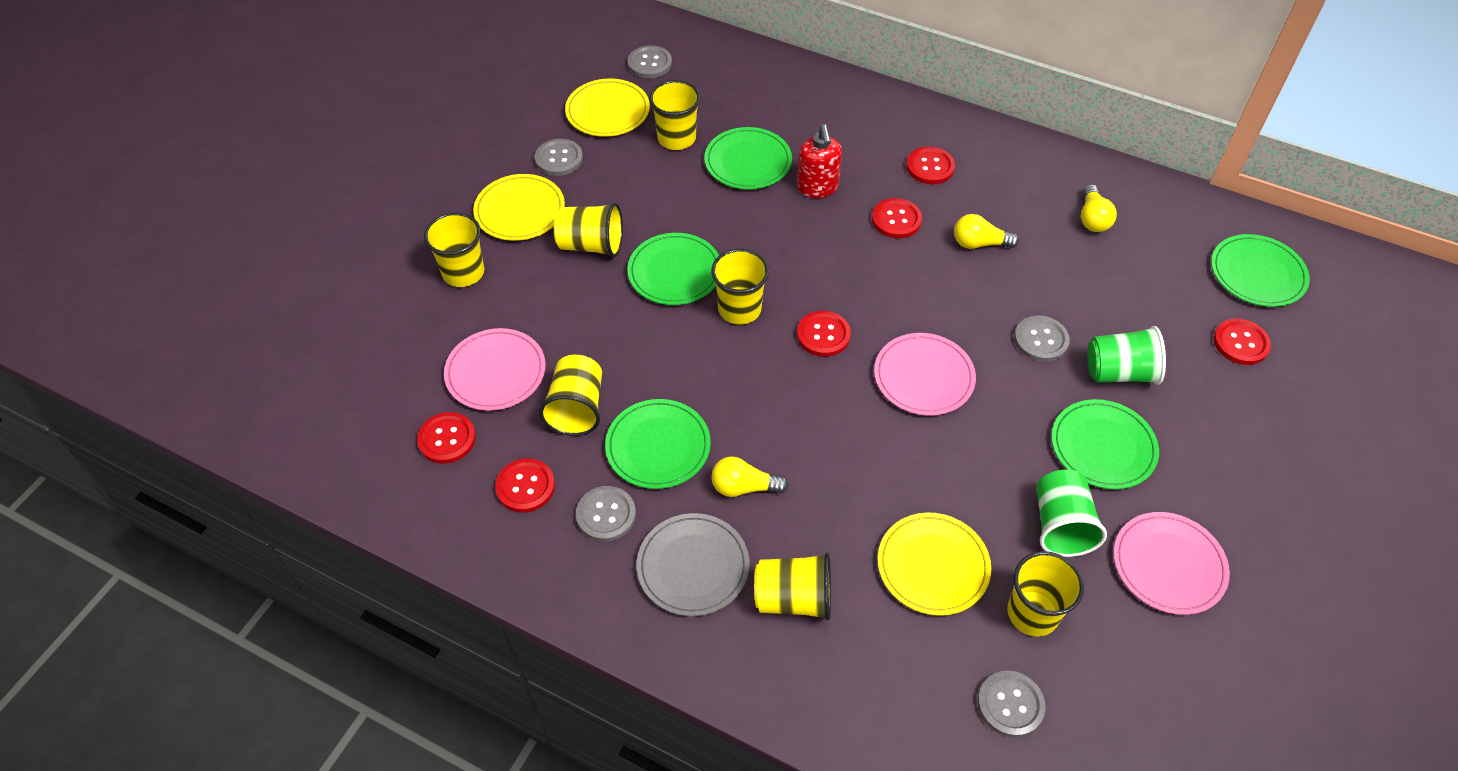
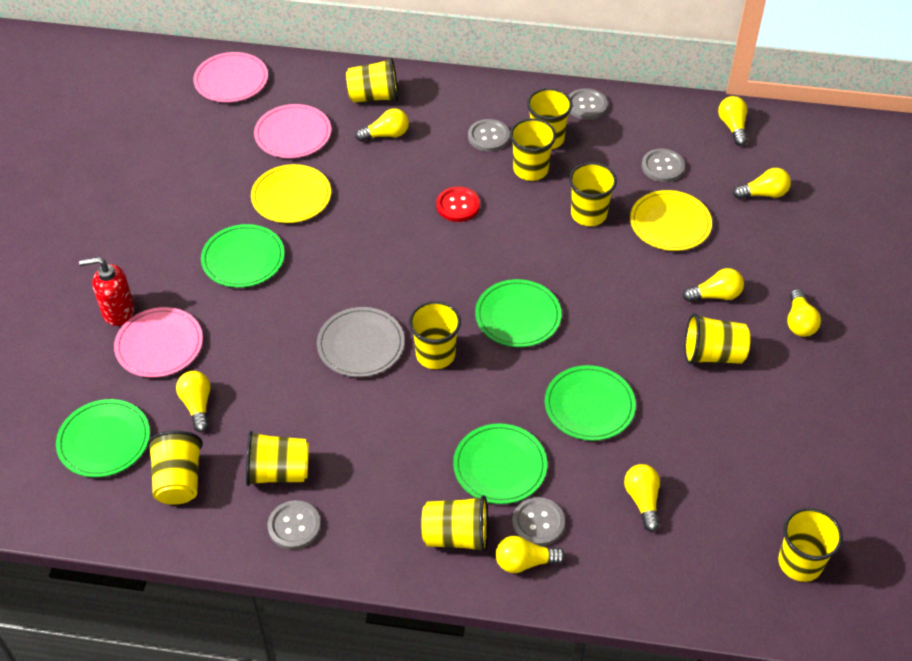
green cup: 2 -> 0
red button: 6 -> 1
yellow cup: 7 -> 10
yellow light bulb: 3 -> 8
yellow plate: 3 -> 2

